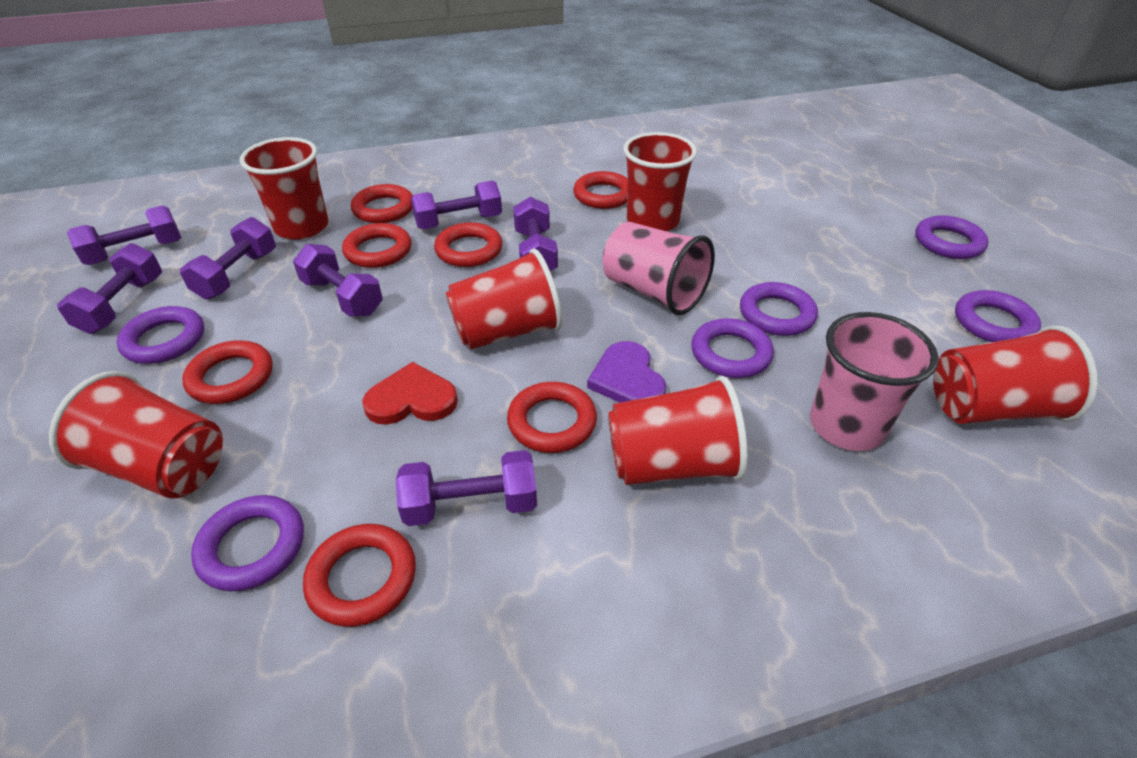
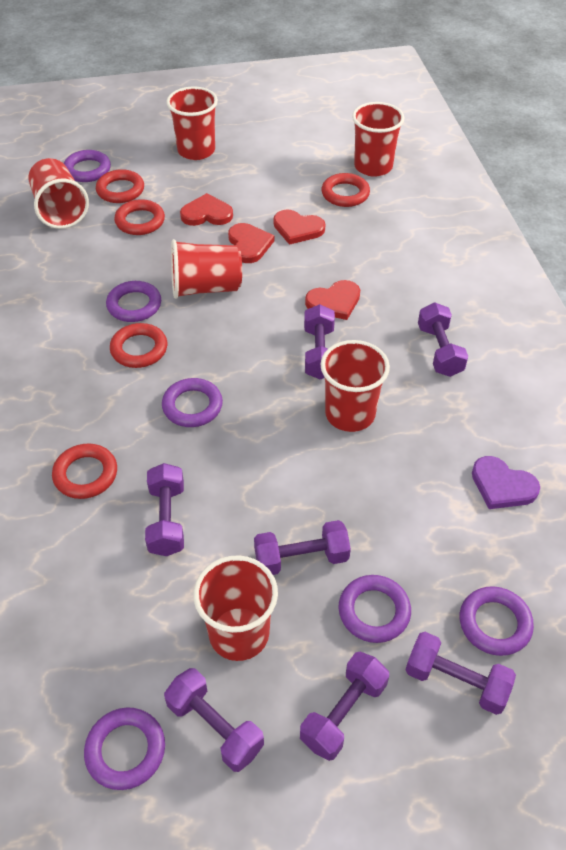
pink cup: 2 -> 0
red heart: 1 -> 4
red ring: 7 -> 5

